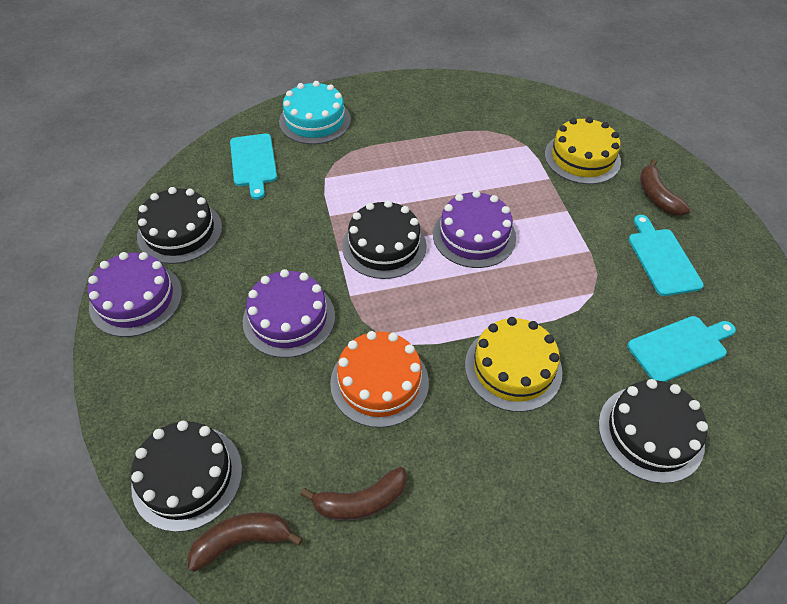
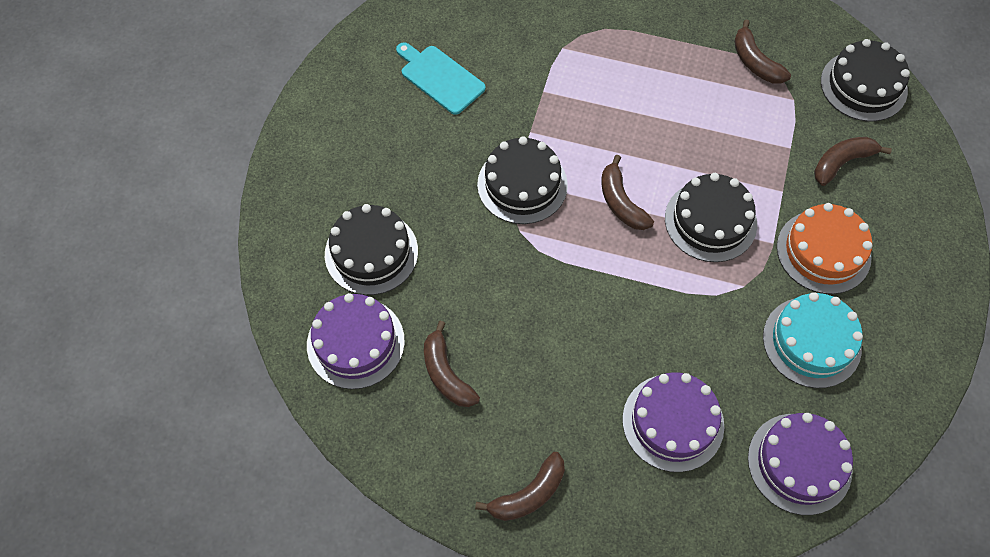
brown banana: 3 -> 5
turquoise cutting board: 3 -> 1
yellow cake: 2 -> 0

